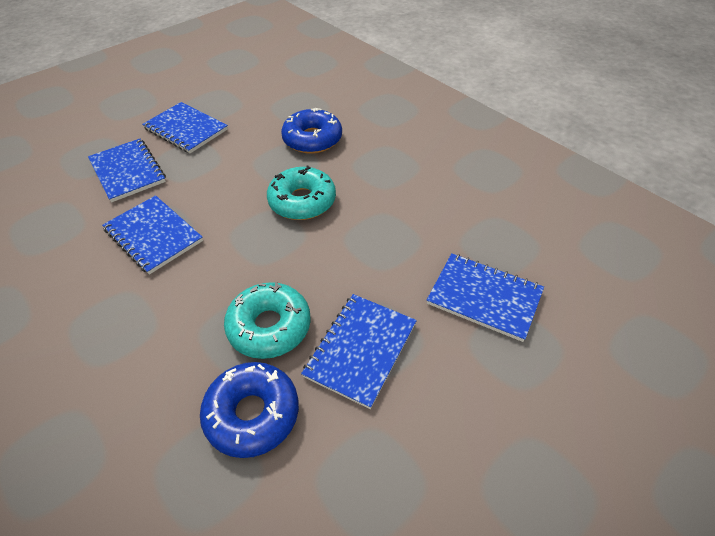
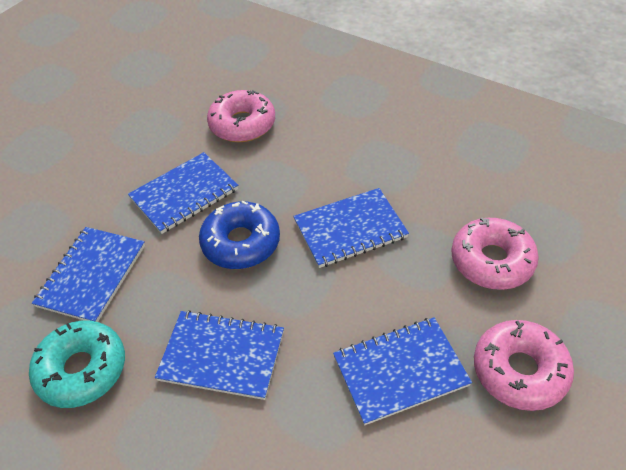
blue donut: 2 -> 1
pink donut: 0 -> 3
turquoise donut: 2 -> 1

